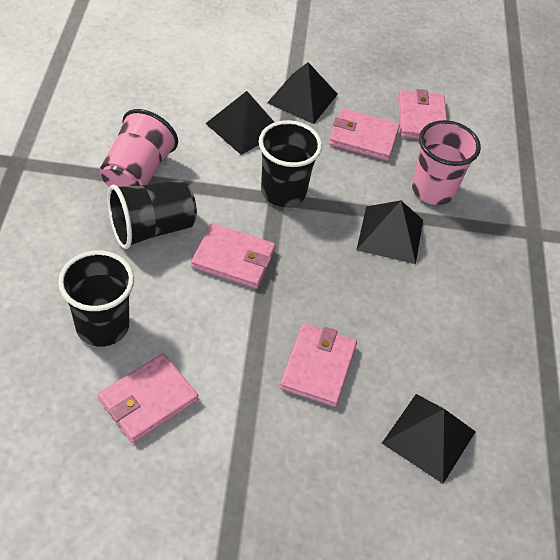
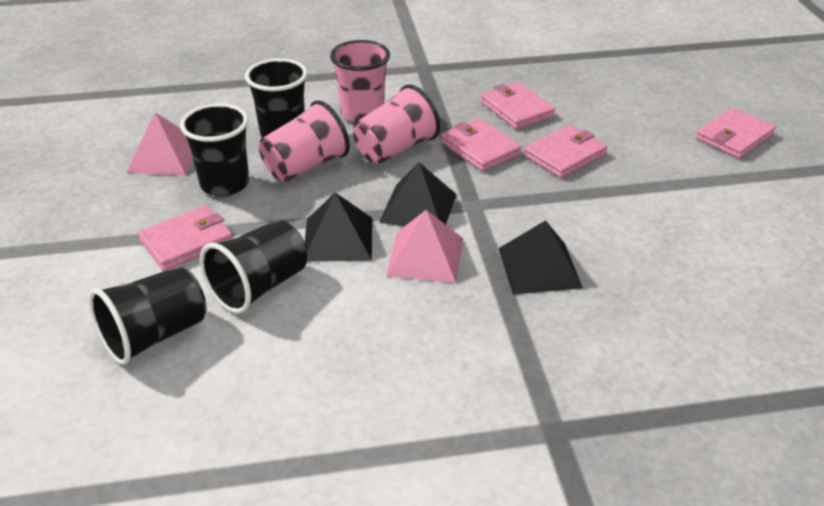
black cup: 3 -> 4
black pyramid: 4 -> 3
pink cup: 2 -> 3
pink pyramid: 0 -> 2

